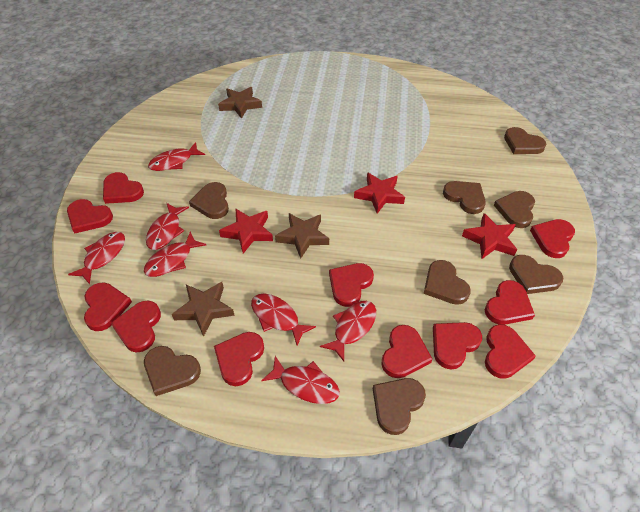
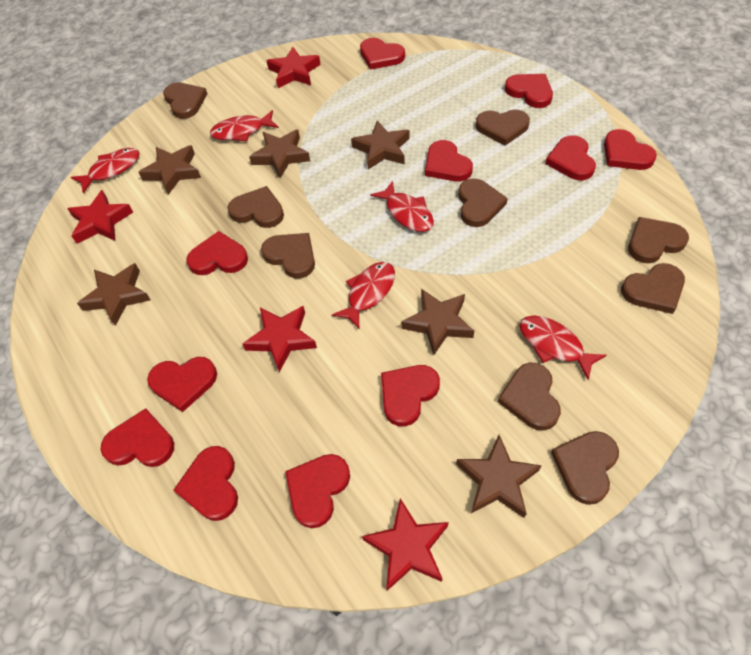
brown heart: 8 -> 9
brown star: 3 -> 6
red fish: 7 -> 5
red star: 3 -> 4

